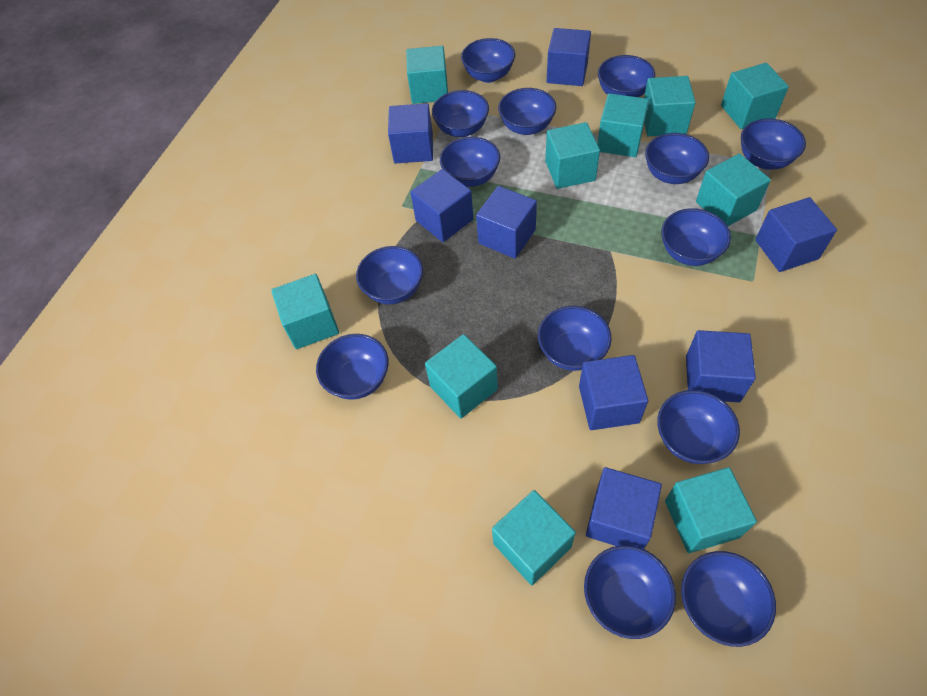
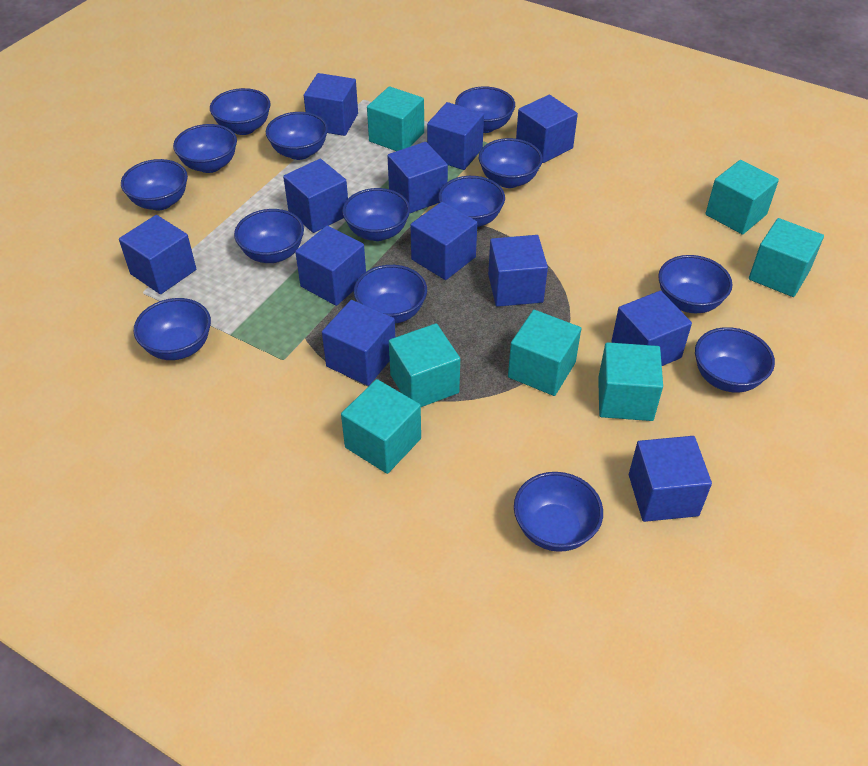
blue cube: 8 -> 12
turquoise cube: 10 -> 7

